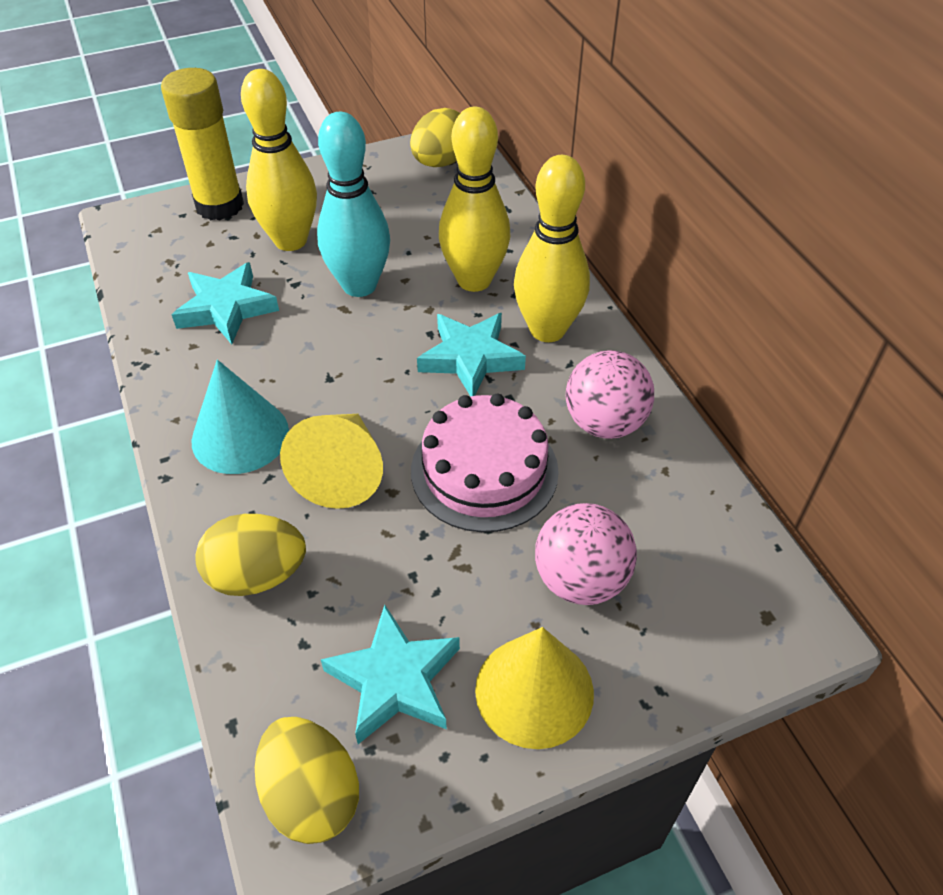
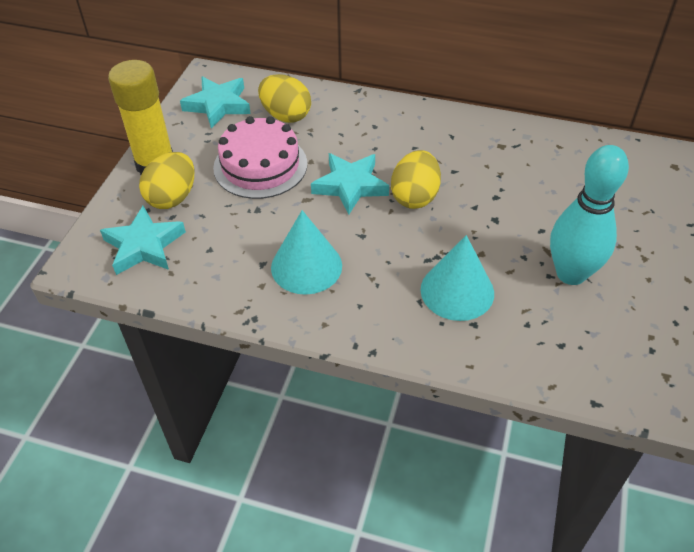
pink ball: 2 -> 0
turquoise cone: 1 -> 2
yellow bowling pin: 3 -> 0
yellow cone: 2 -> 0

